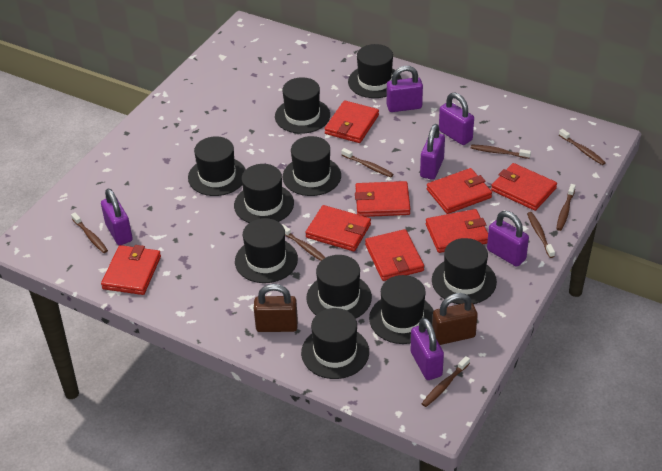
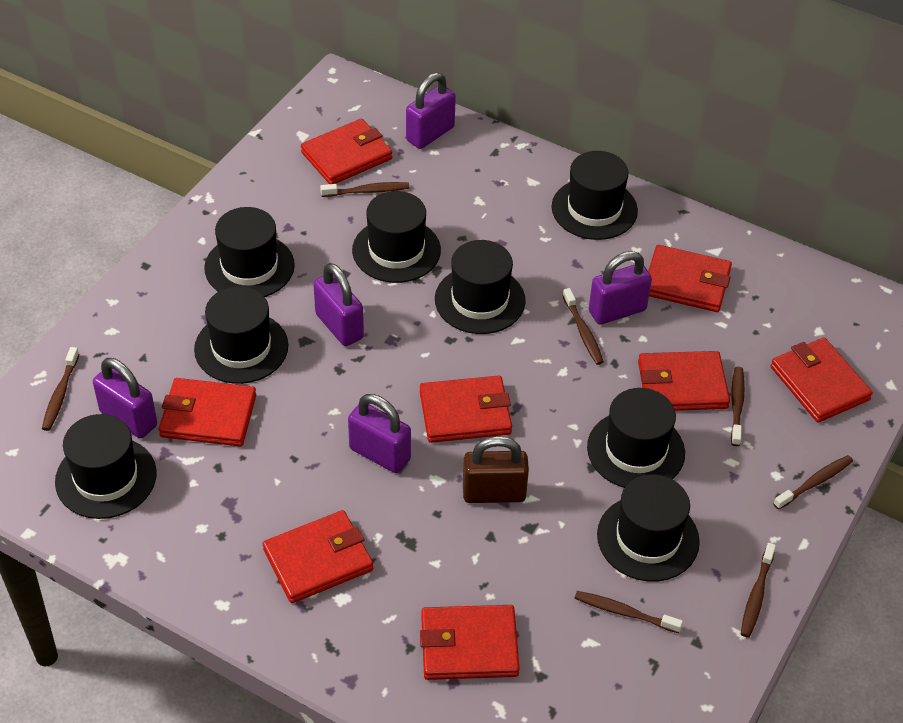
black hat: 10 -> 8
brown padlock: 2 -> 1
brown toothbrush: 8 -> 7
purple padlock: 6 -> 5

